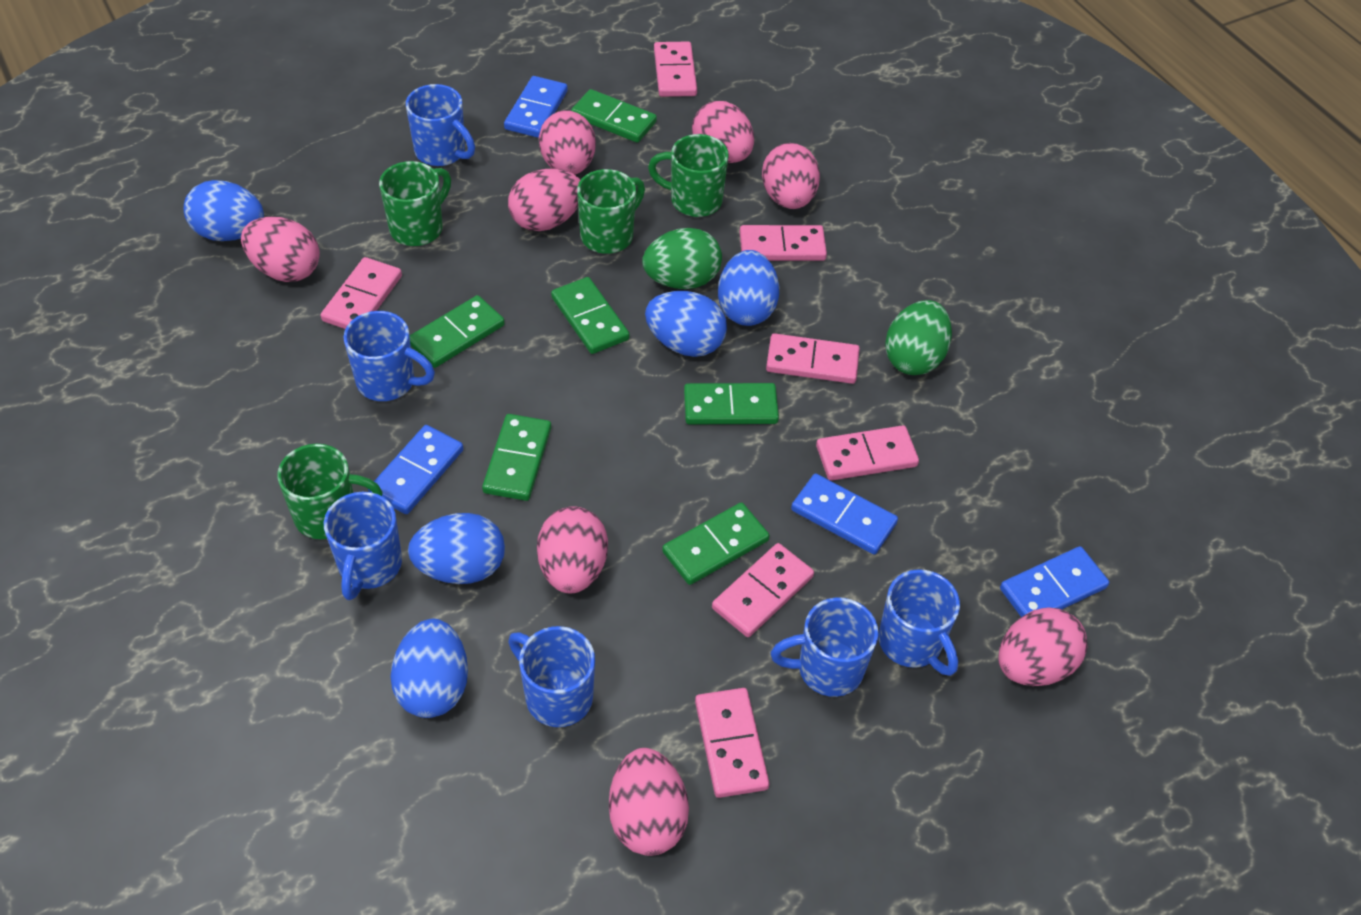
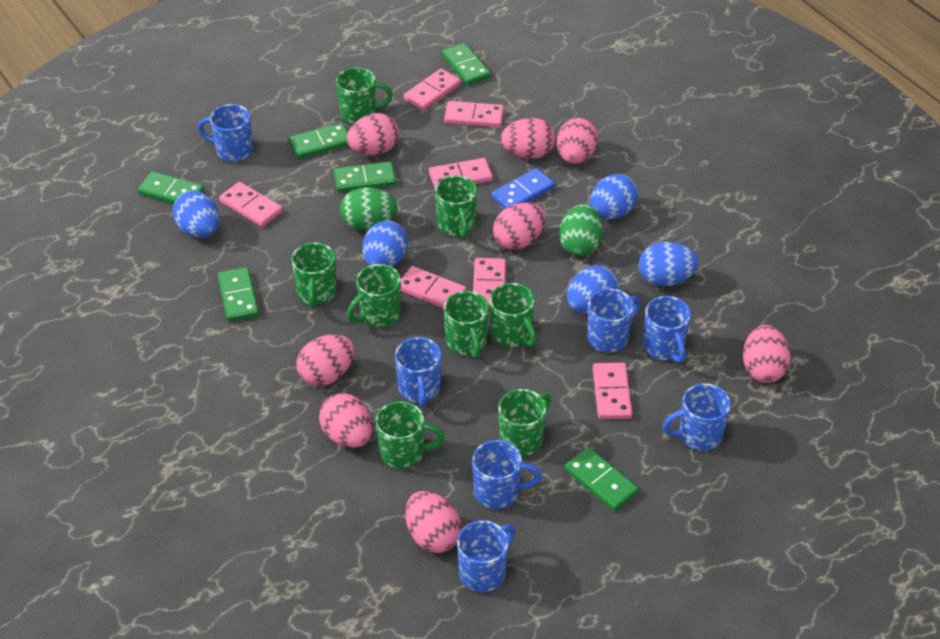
blue domino: 4 -> 1
blue mug: 6 -> 7
green mug: 4 -> 8

